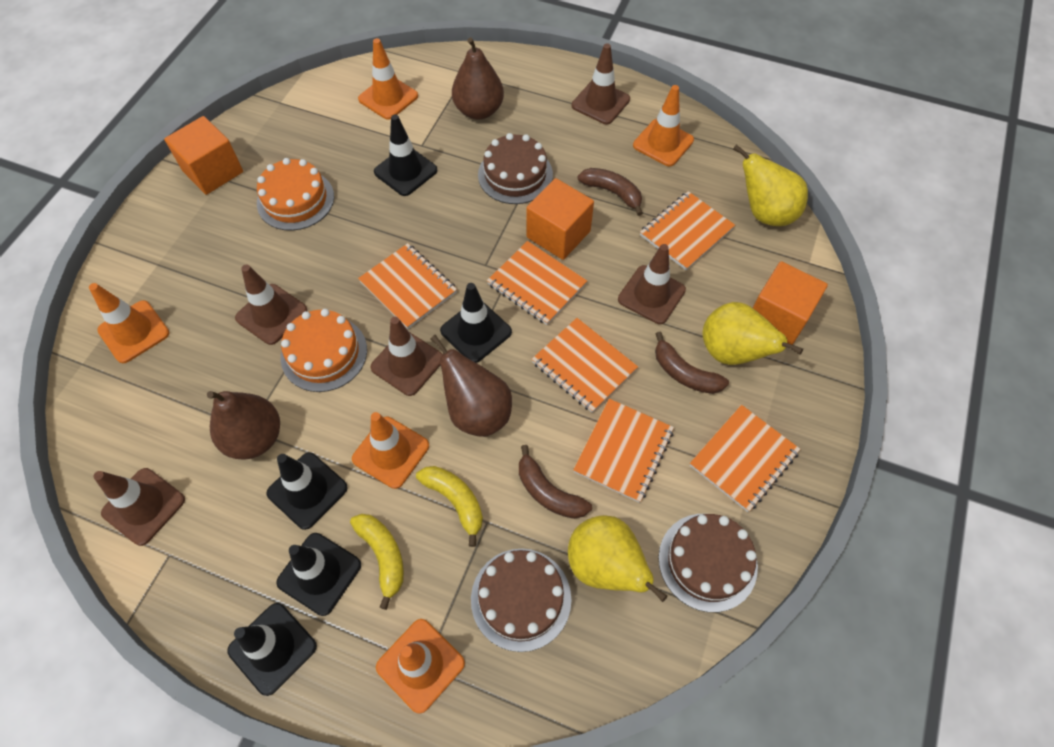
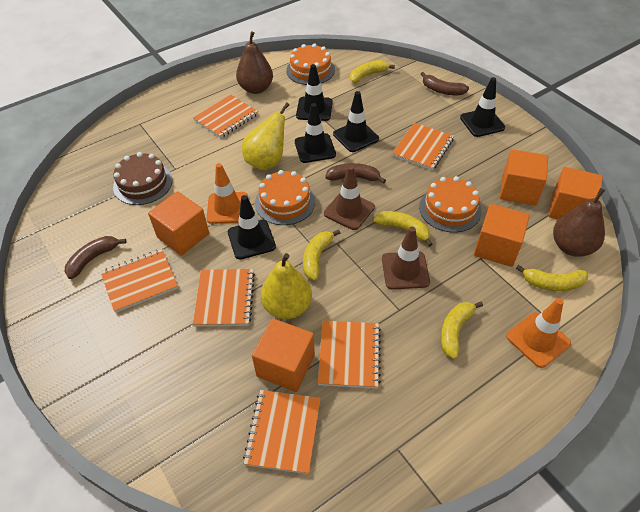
brown cake: 3 -> 1
brown pear: 3 -> 2
brown traffic cone: 5 -> 2
orange cake: 2 -> 3
orange cube: 3 -> 5
orange traffic cone: 5 -> 2
yellow banana: 2 -> 5
yellow pear: 3 -> 2

